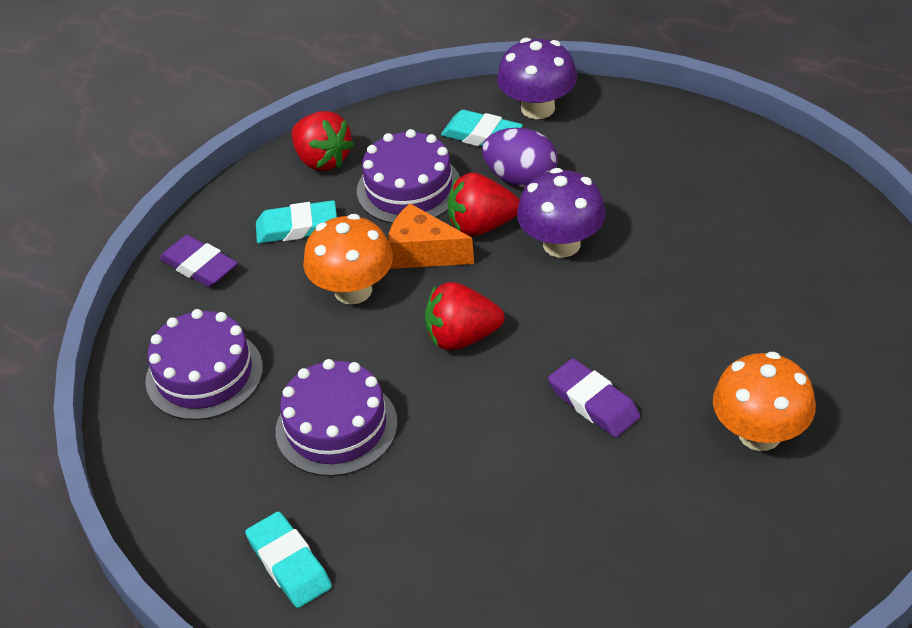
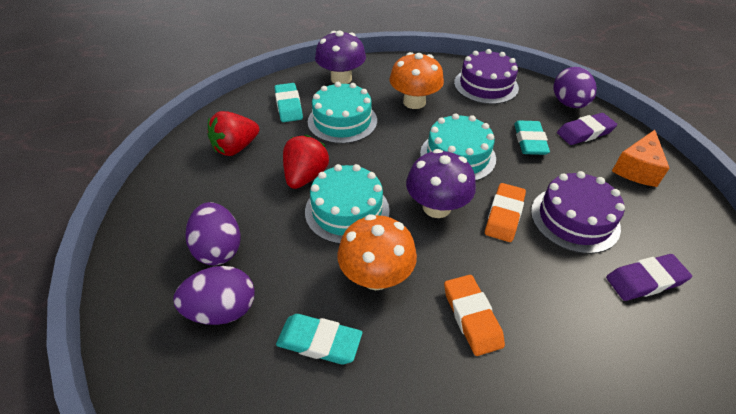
orange eraser: 0 -> 2
purple cake: 3 -> 2
purple egg: 1 -> 3
red strawberry: 3 -> 2
turquoise cake: 0 -> 3

